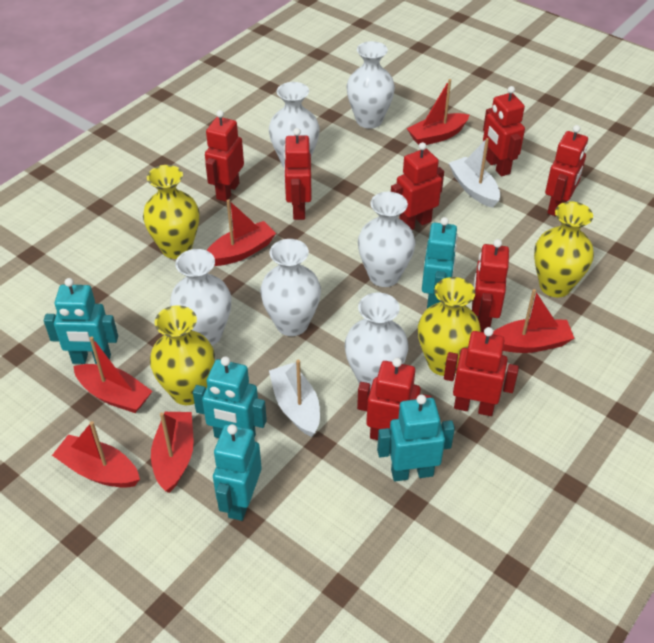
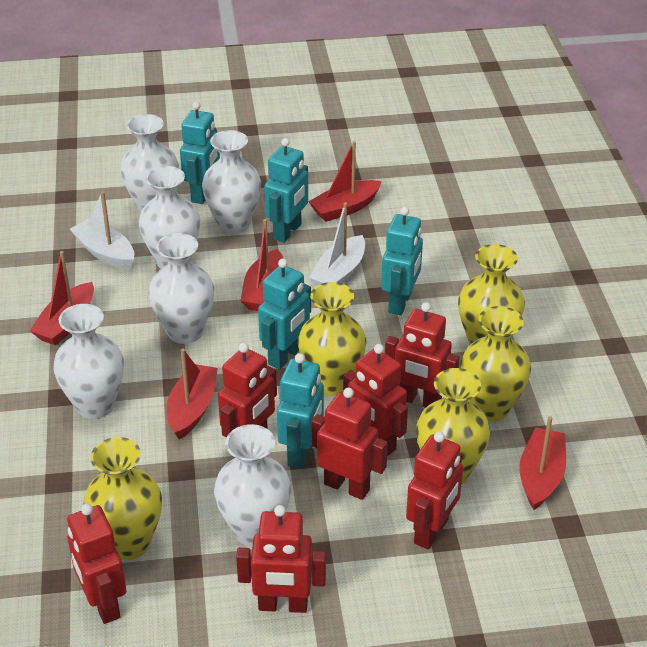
red boat: 6 -> 5
red robot: 8 -> 7
yellow vase: 4 -> 5

